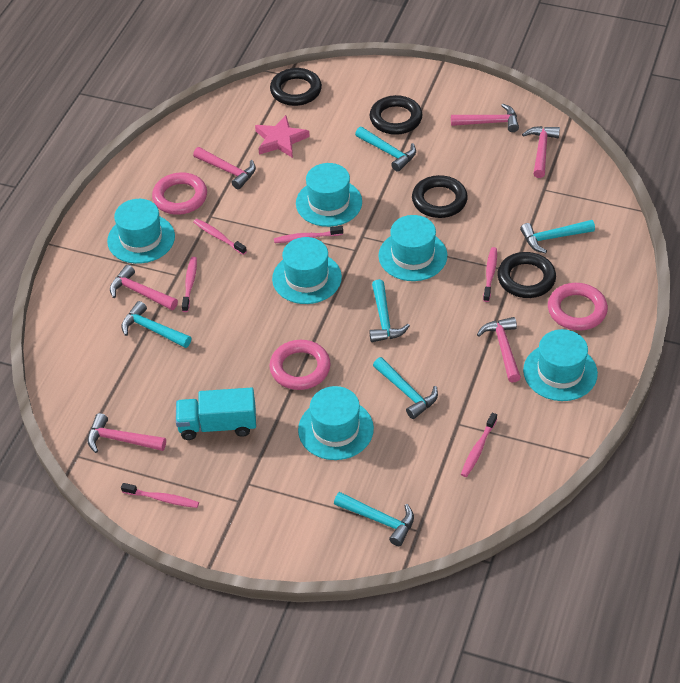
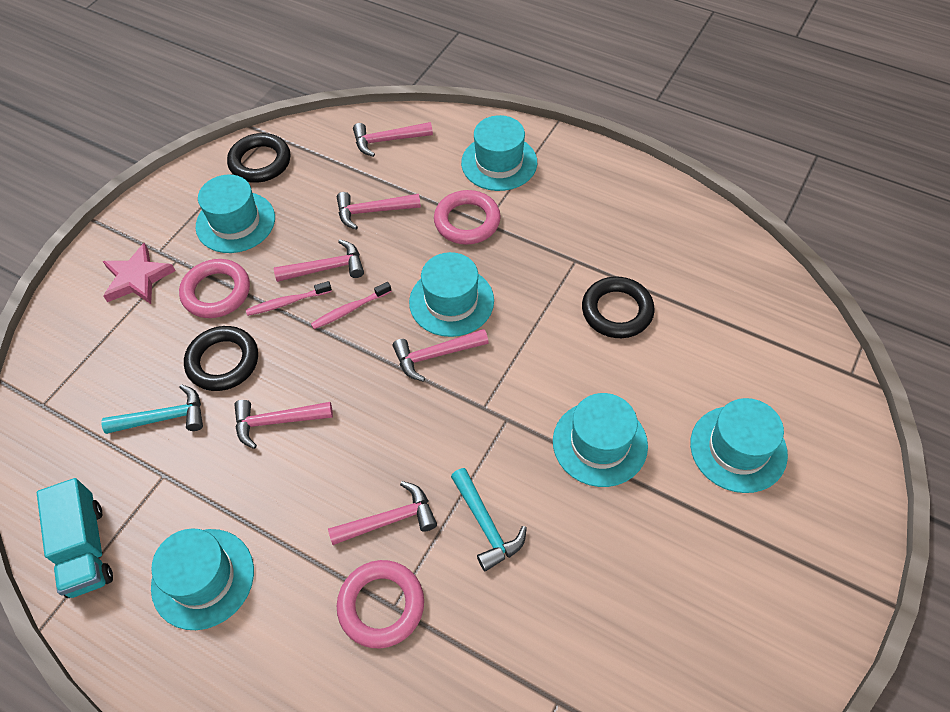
black ring: 4 -> 3
pink toothbrush: 6 -> 2
turquoise hammer: 6 -> 2

